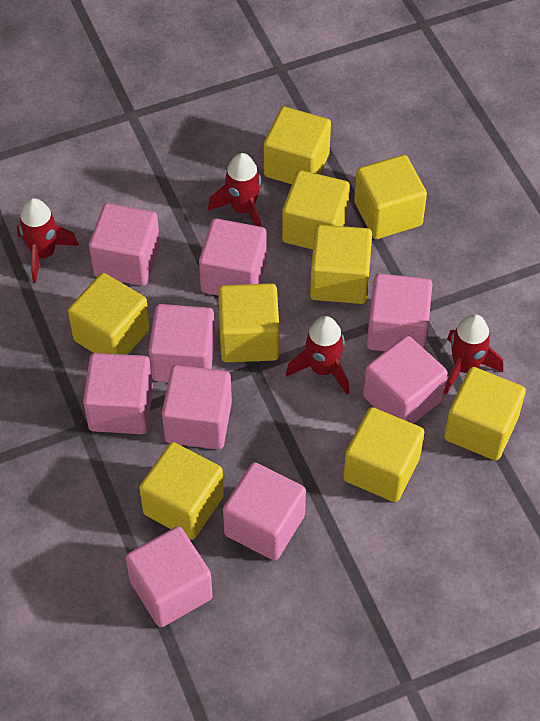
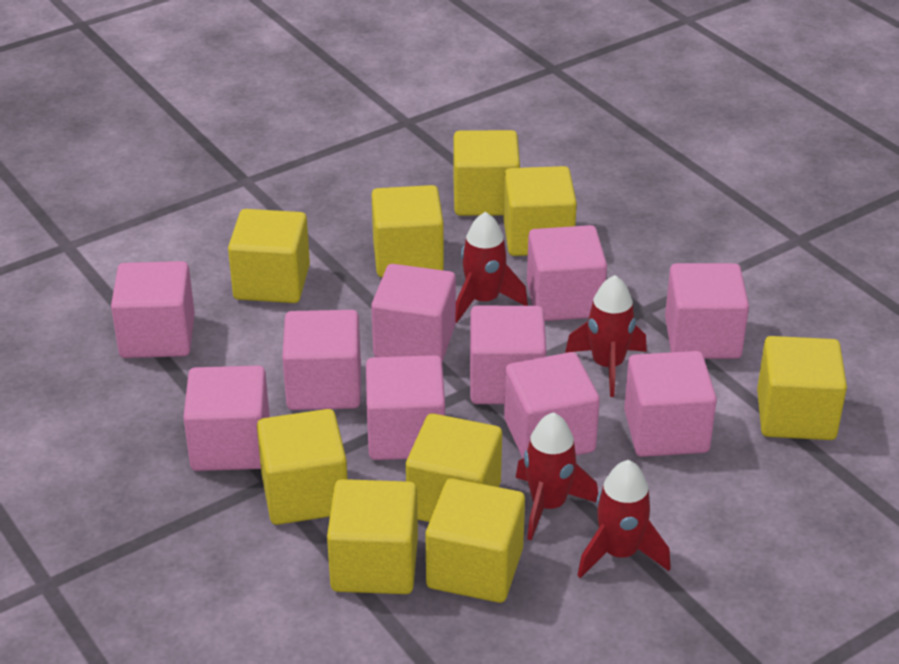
pink cube: 9 -> 10

